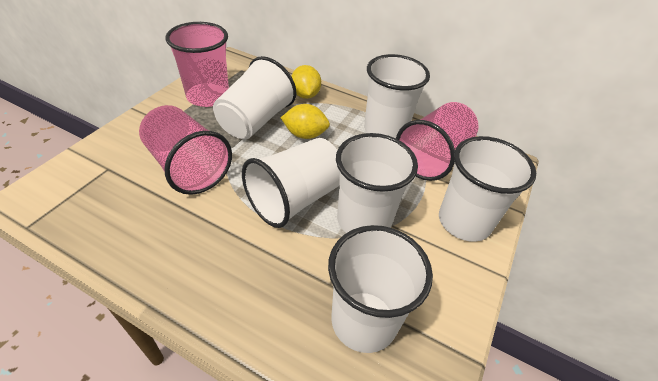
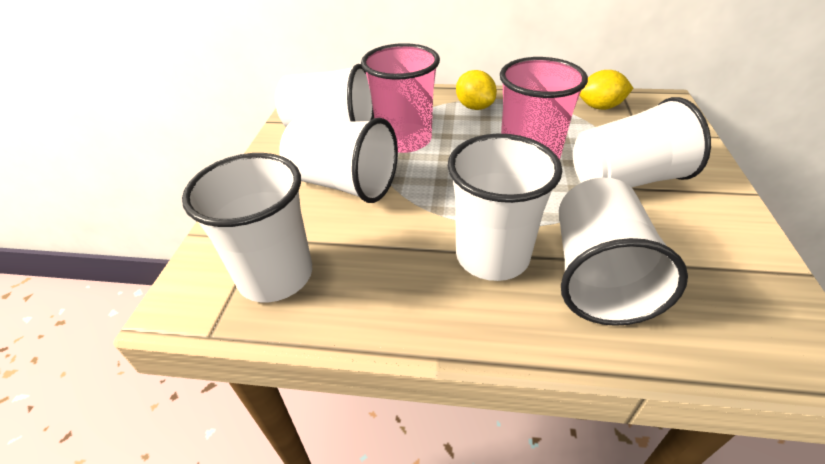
pink cup: 3 -> 2

